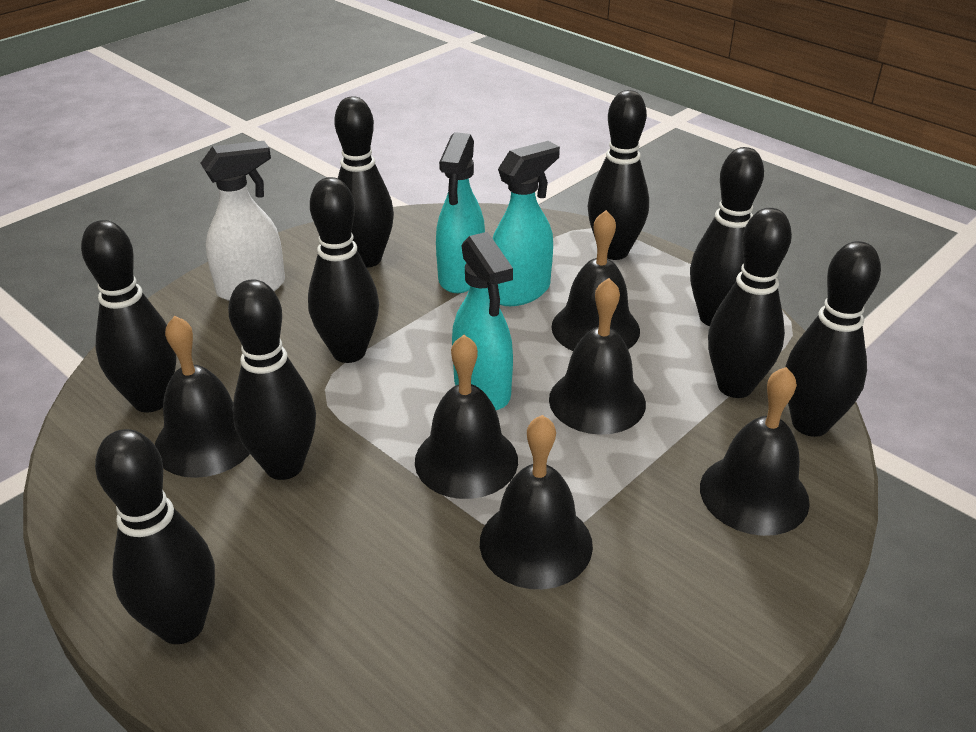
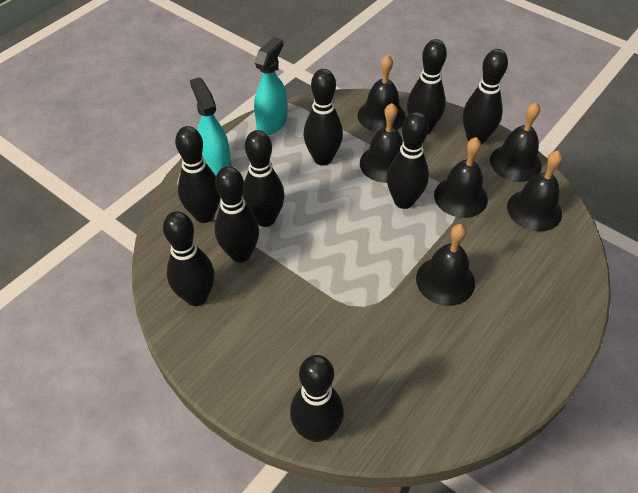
turquoise spray bottle: 3 -> 2
white spray bottle: 1 -> 0

